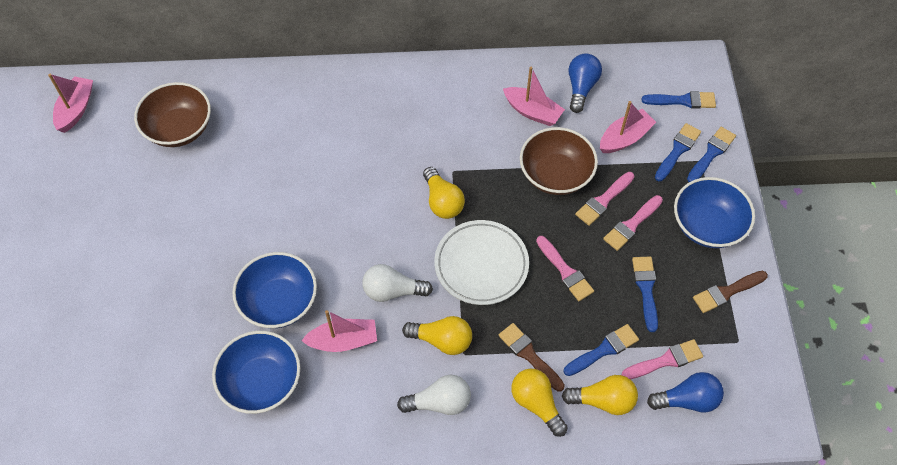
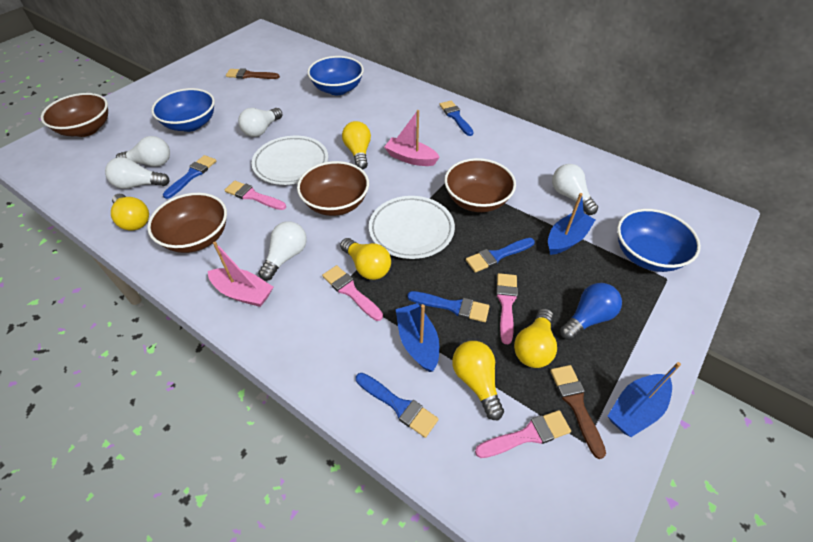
blue boat: 0 -> 3
blue light bulb: 2 -> 1
brown bowl: 2 -> 4
pink boat: 4 -> 2
white light bulb: 2 -> 5
white plate: 1 -> 2
yellow light bulb: 4 -> 5

